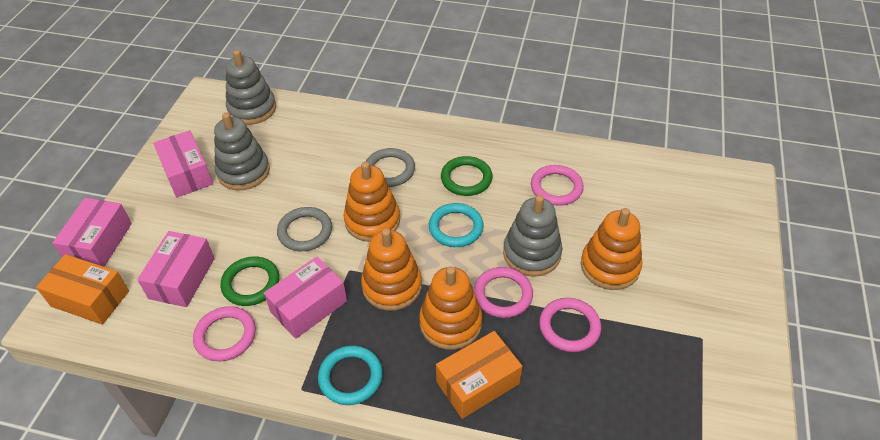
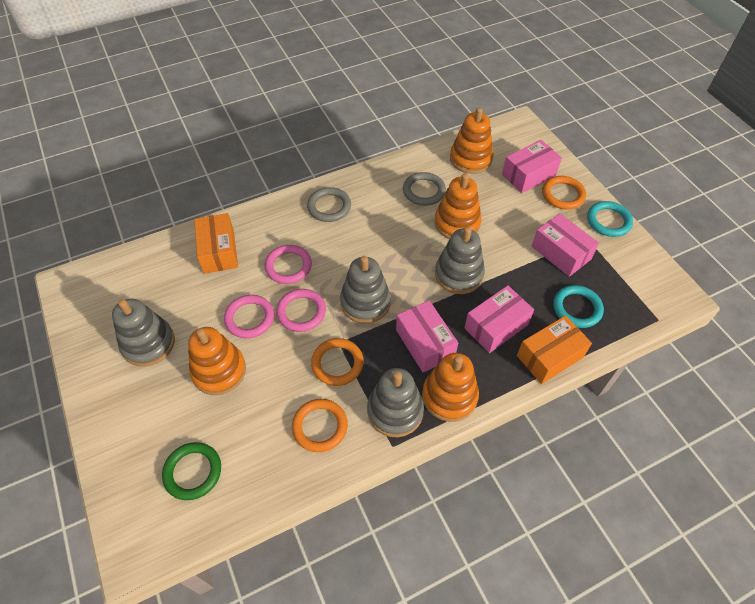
green ring: 2 -> 1
grey stacking toy: 3 -> 4
orange ring: 0 -> 3
pink ring: 4 -> 3

